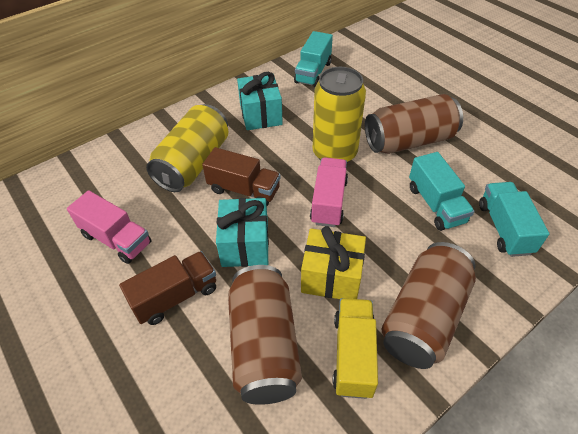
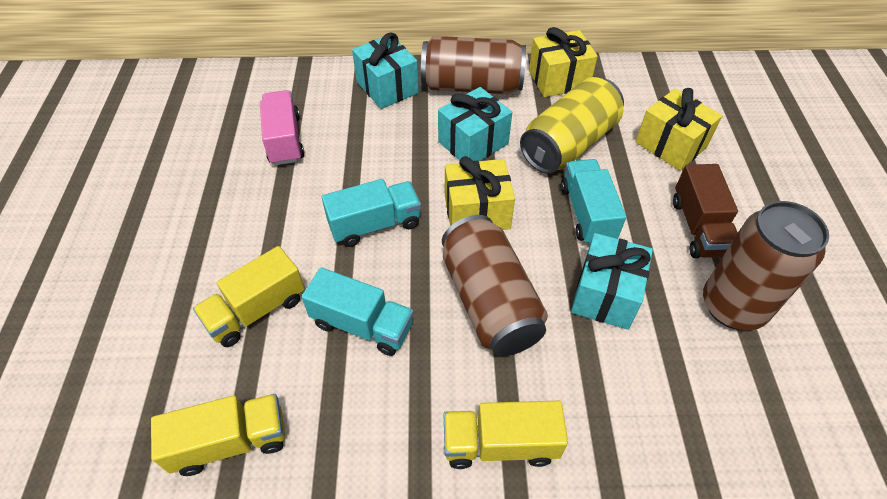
brown truck: 2 -> 1
pink truck: 2 -> 1
turquoise gift: 2 -> 3
yellow can: 2 -> 1
yellow gift: 1 -> 3
yellow truck: 1 -> 3

